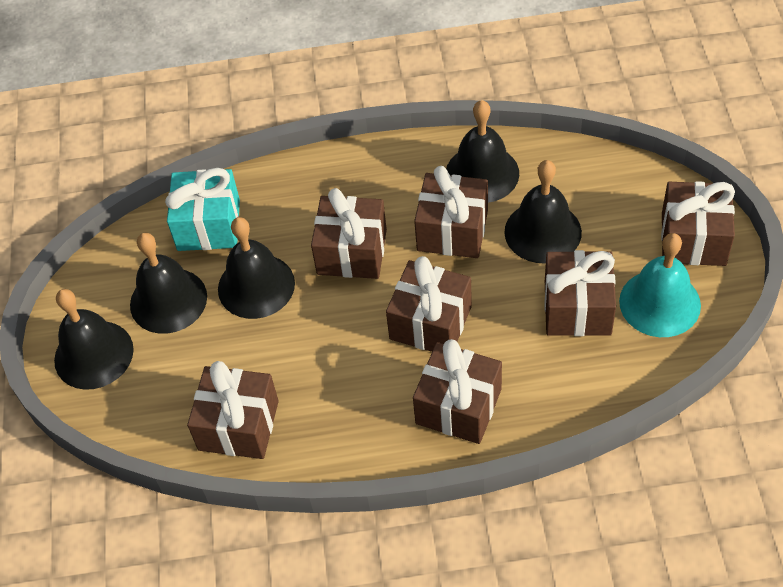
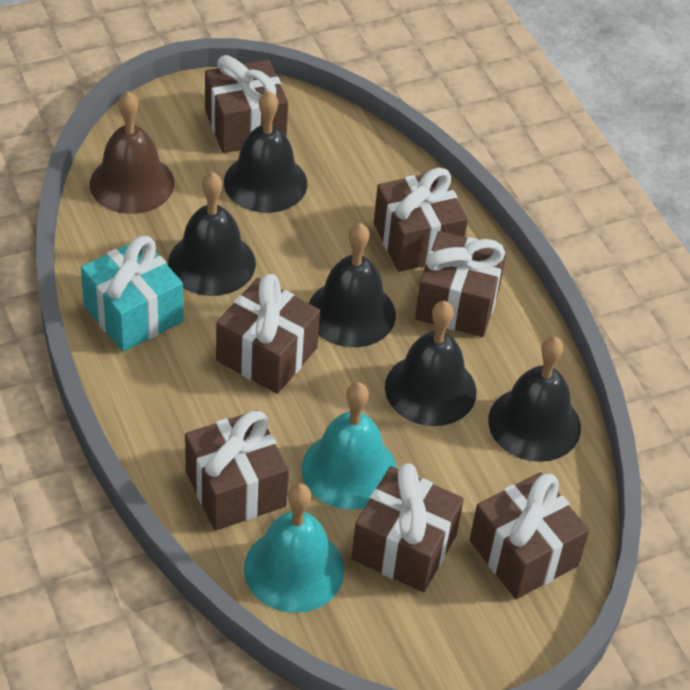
brown bell: 0 -> 1
turquoise bell: 1 -> 2

